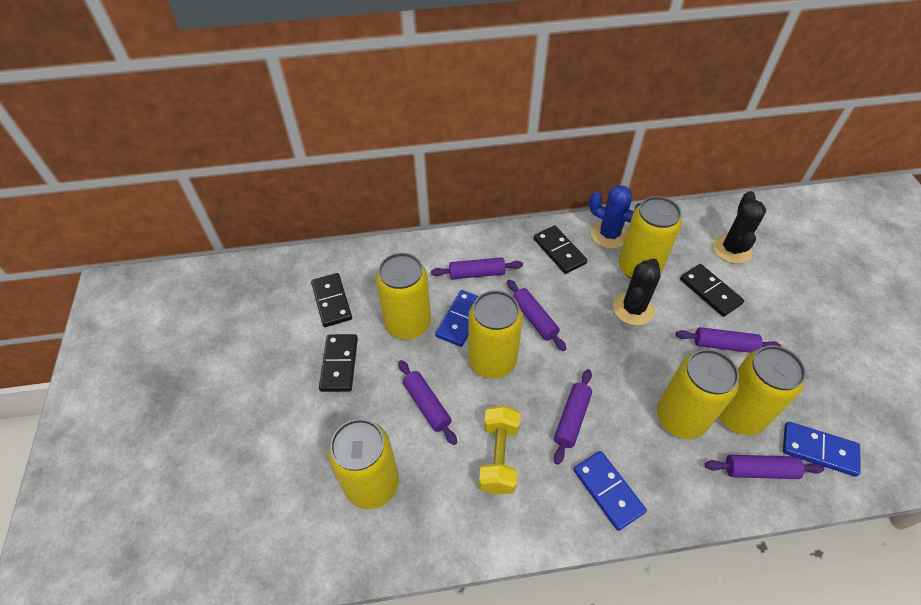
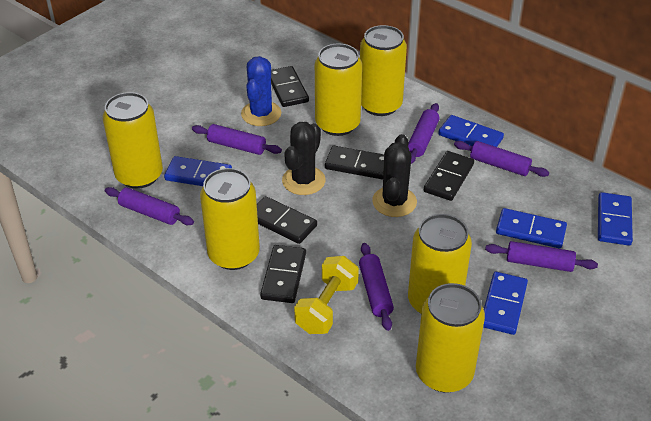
black domino: 4 -> 5
blue domino: 3 -> 5

